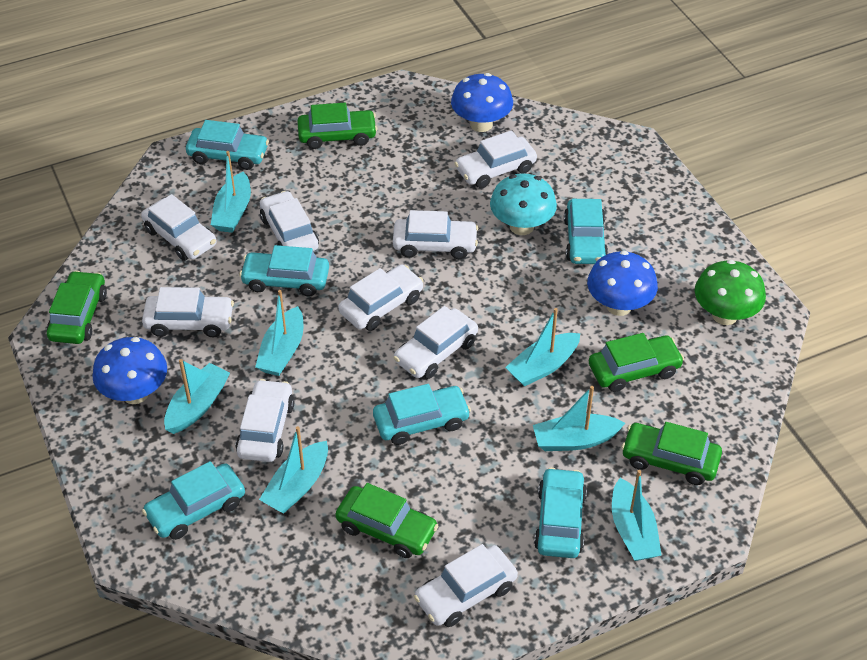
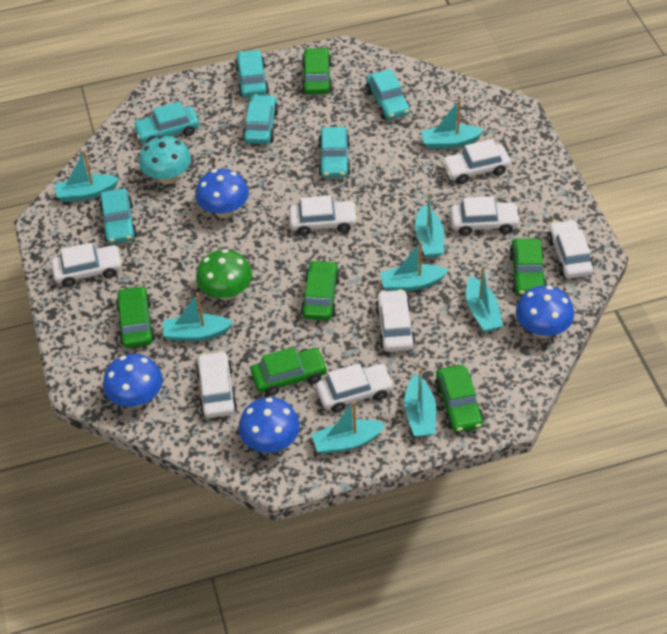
blue mushroom: 3 -> 4
green car: 5 -> 6
turquoise boat: 7 -> 8
white car: 9 -> 8

